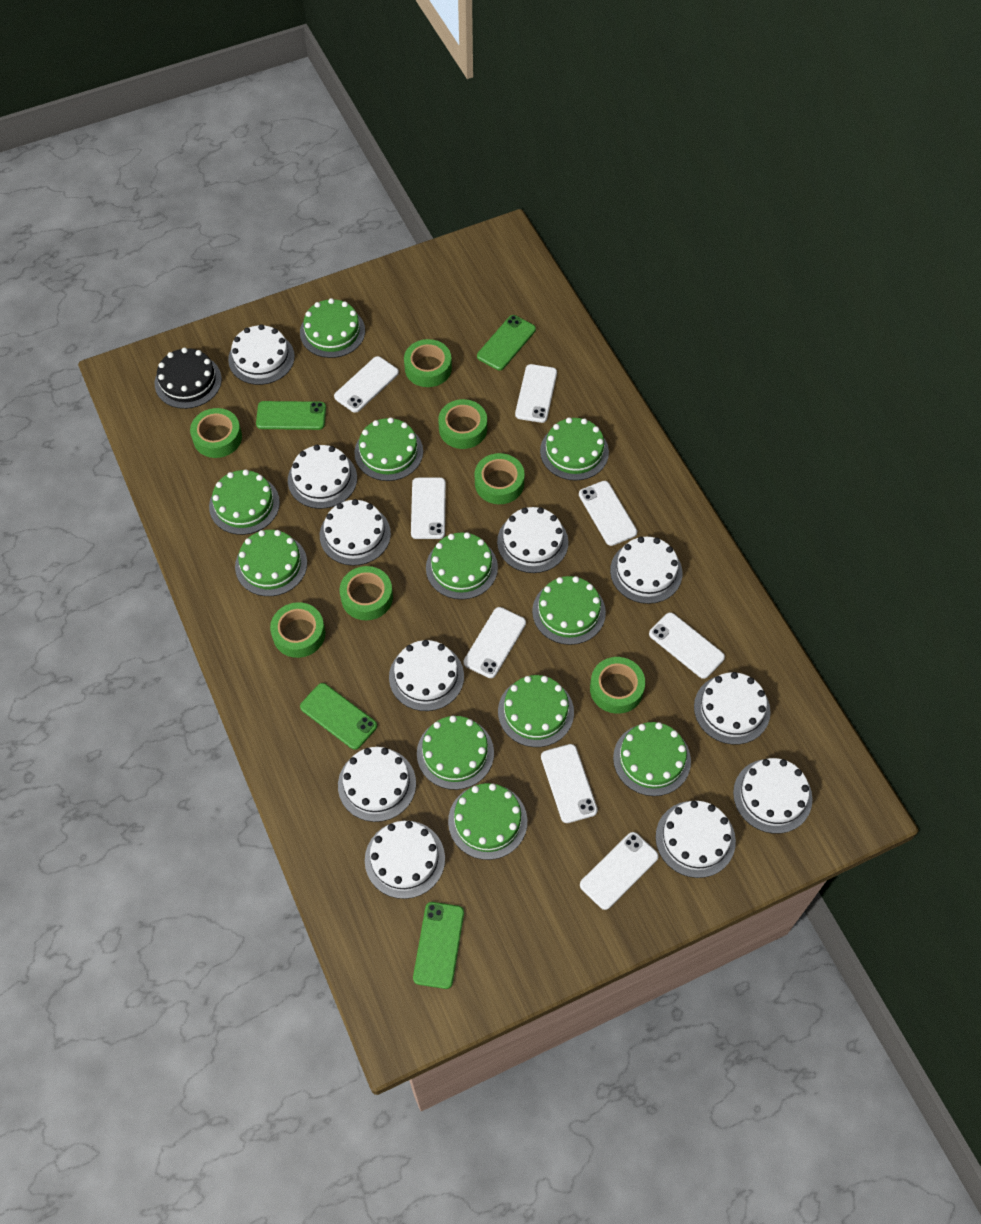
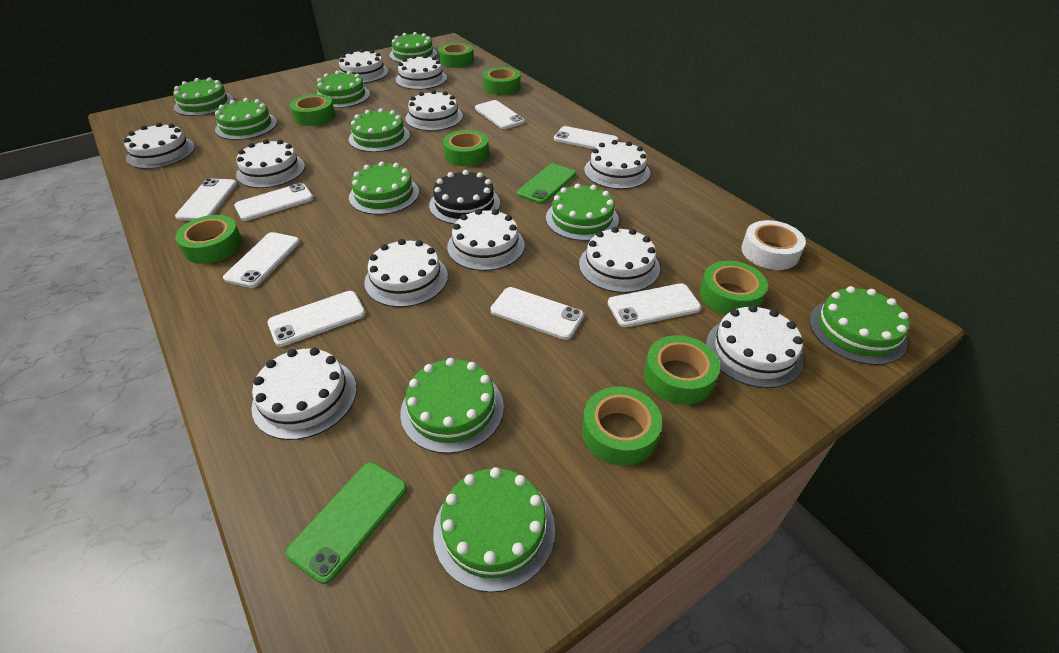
green cake: 11 -> 10
green phone: 4 -> 2
green tape: 7 -> 8
white tape: 0 -> 1

